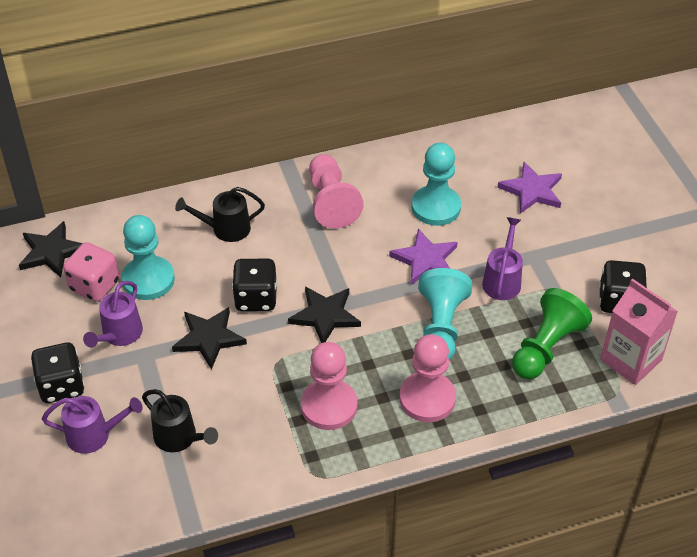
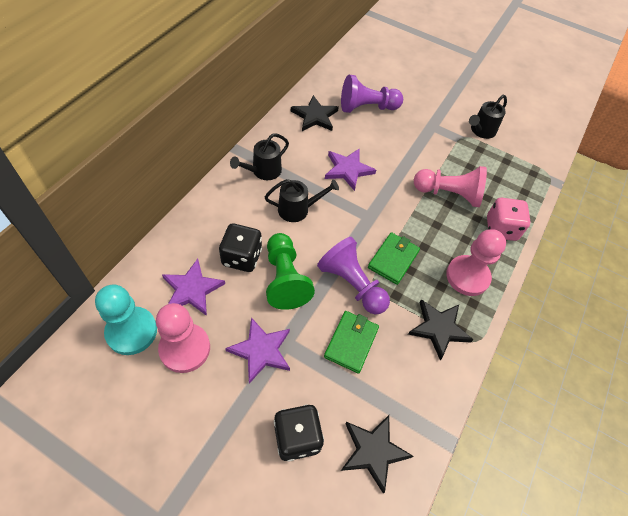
black dice: 3 -> 2
black watering can: 2 -> 3
green wallet: 0 -> 2
pink carton: 1 -> 0
purple pawn: 0 -> 2
purple star: 2 -> 3
purple watering can: 3 -> 0
turquoise pawn: 3 -> 1

